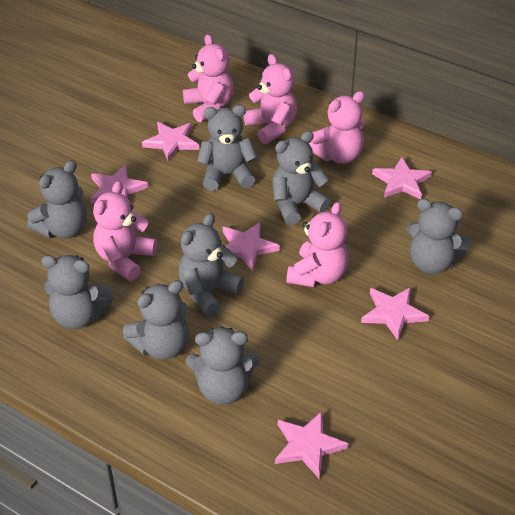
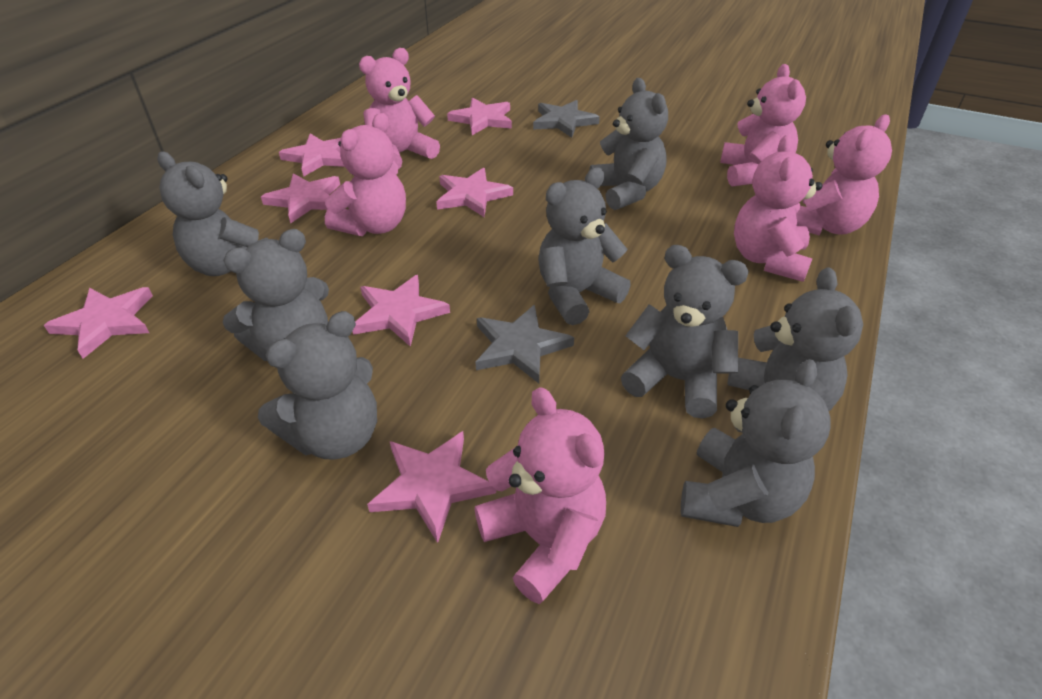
grey star: 0 -> 2
pink star: 6 -> 7
pink teddy bear: 5 -> 6

